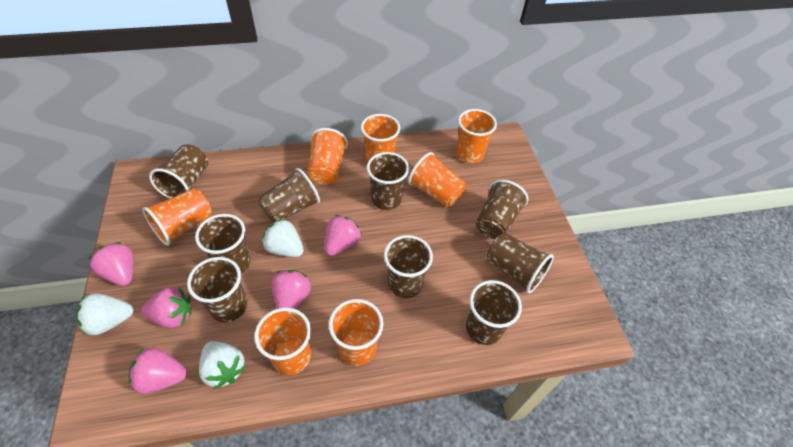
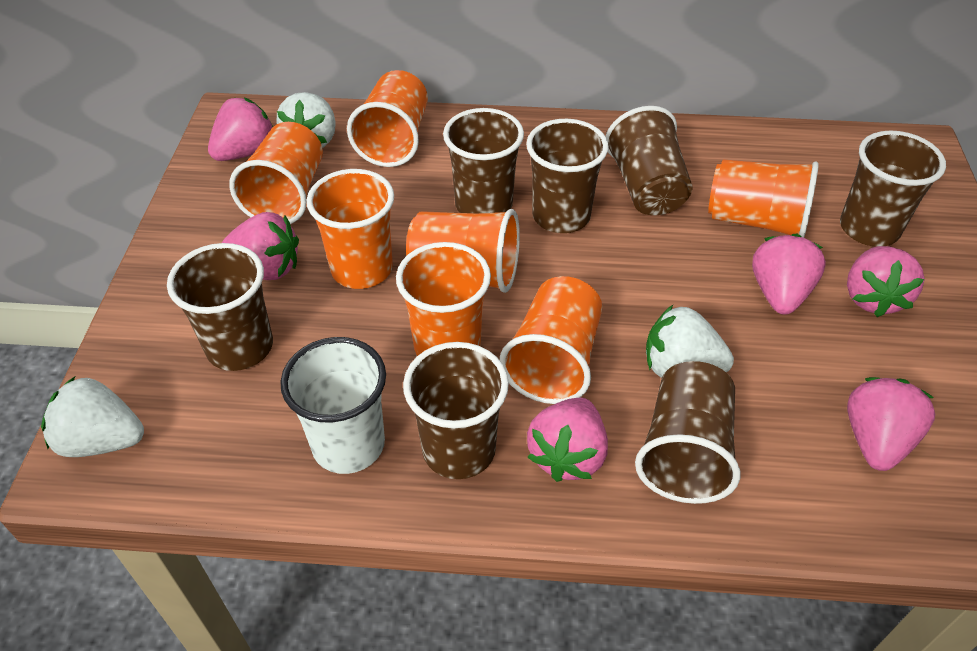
brown cup: 9 -> 7
pink strawberry: 5 -> 6
white cup: 0 -> 1

